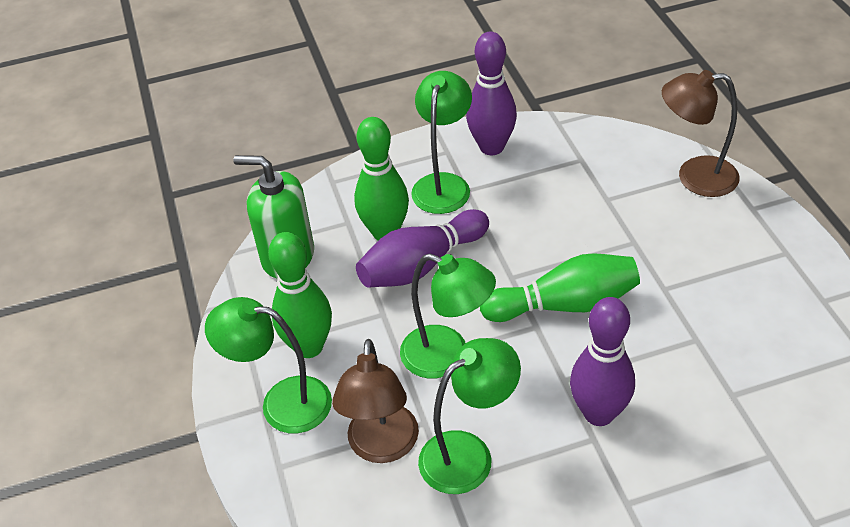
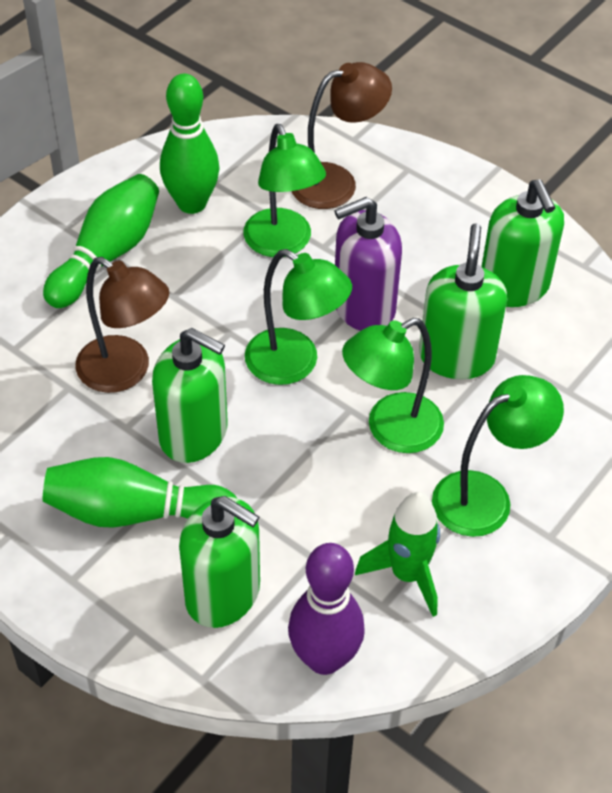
green rocket: 0 -> 1
green soap dispenser: 1 -> 4
purple bowling pin: 3 -> 1
purple soap dispenser: 0 -> 1

